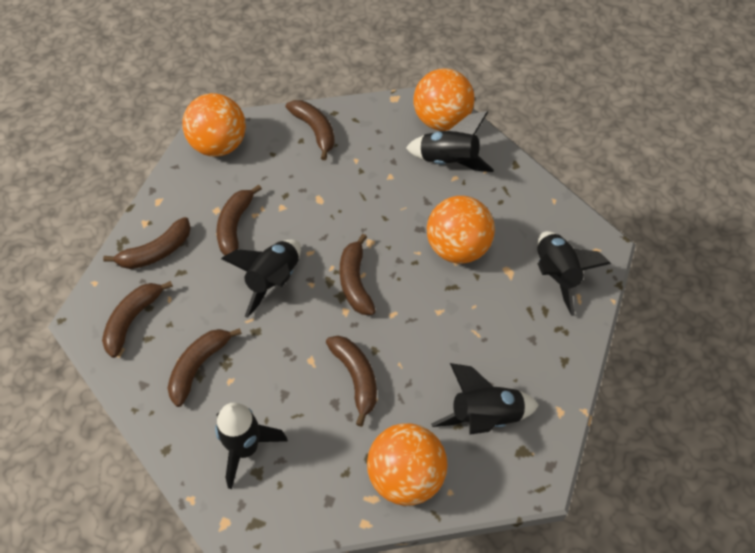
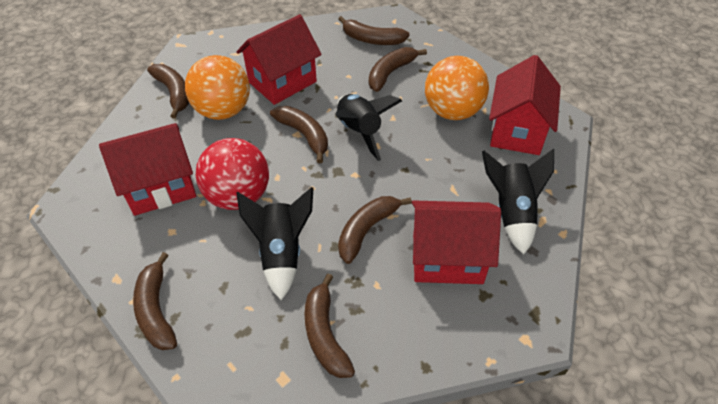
black rocket: 5 -> 3
orange ball: 4 -> 2
red ball: 0 -> 1
red house: 0 -> 4

